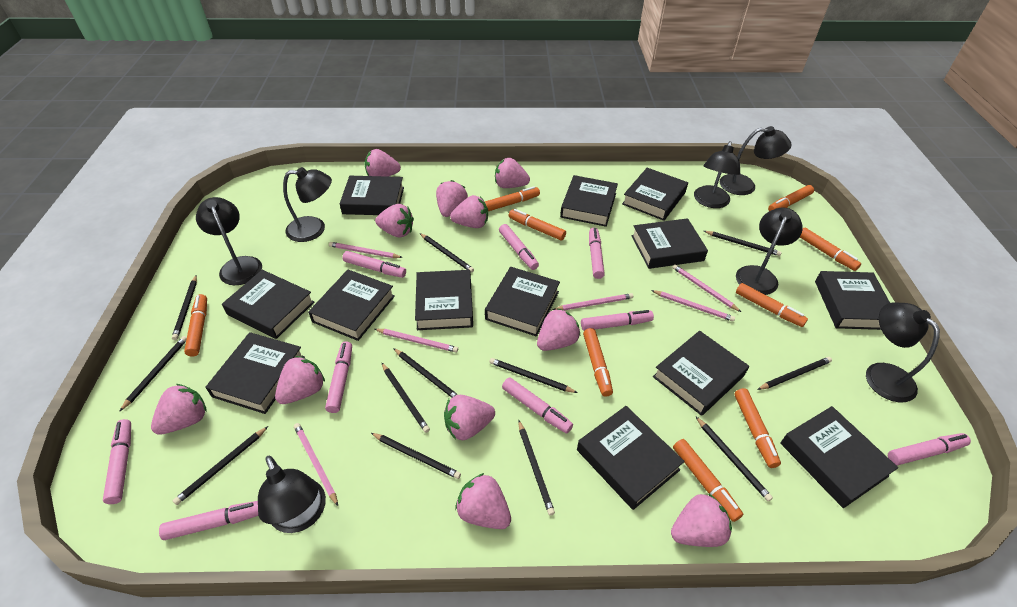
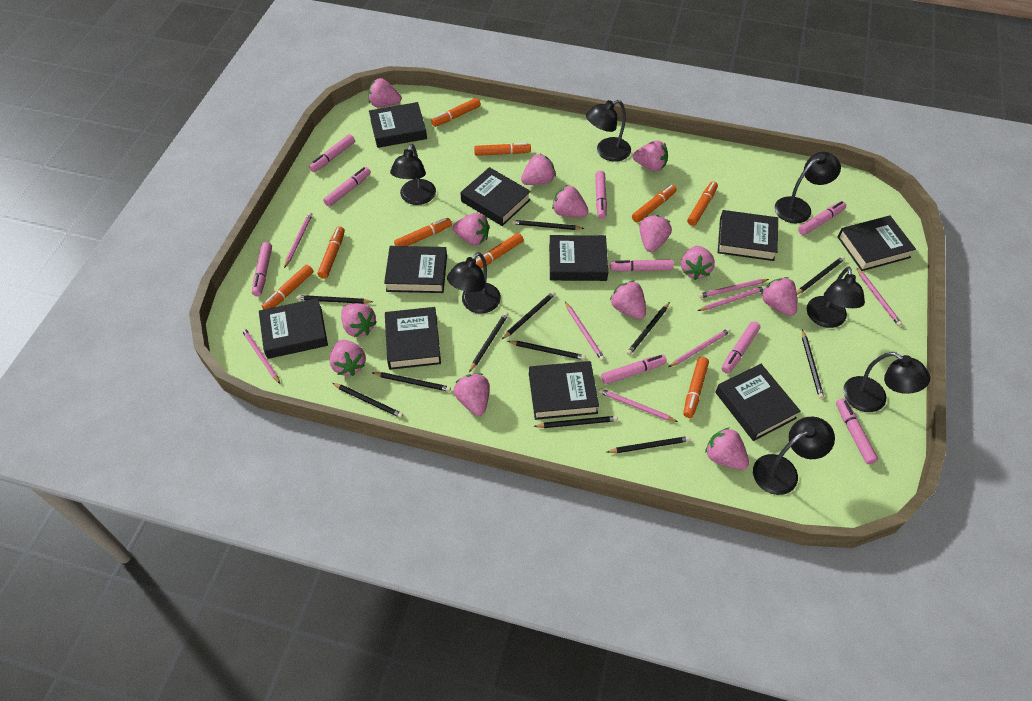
black book: 13 -> 10
pink pencil: 6 -> 8
pink strawberry: 11 -> 13

